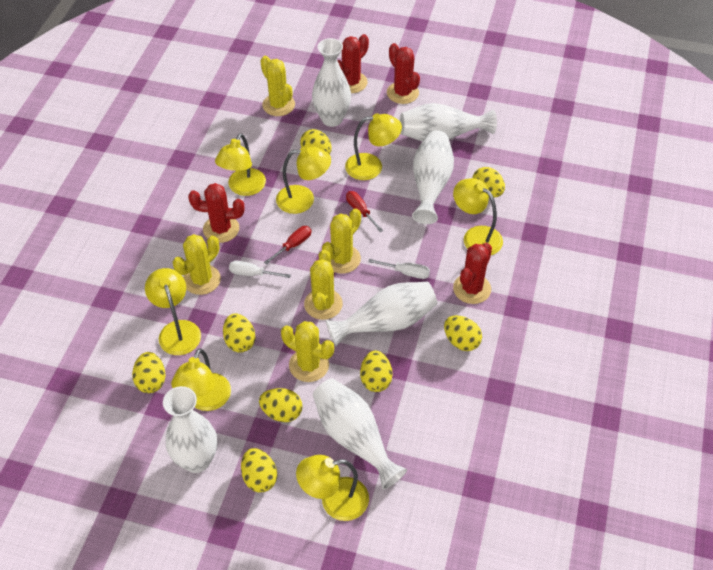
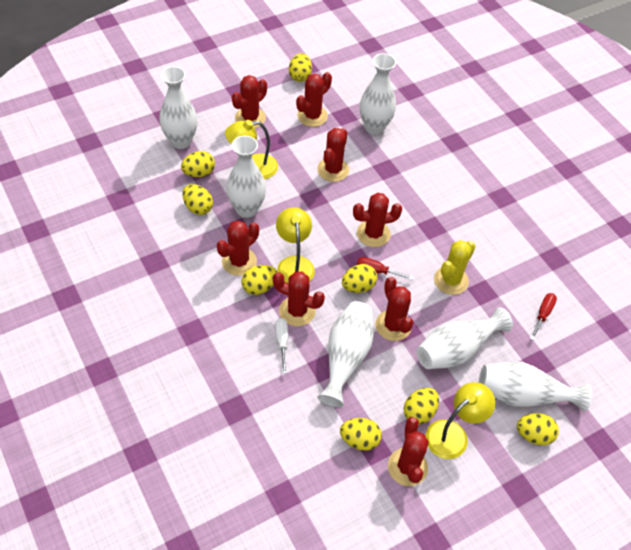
red cactus: 4 -> 8
white screwdriver: 2 -> 1
yellow cactus: 5 -> 1
yellow lamp: 7 -> 3

